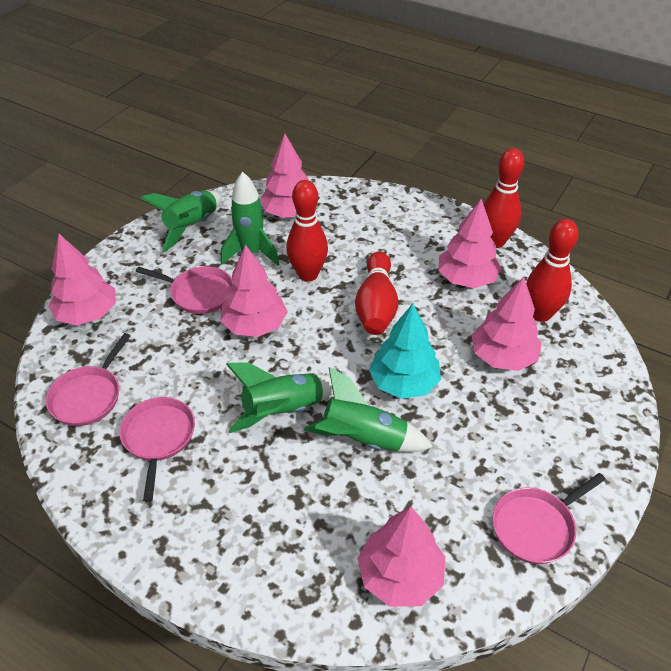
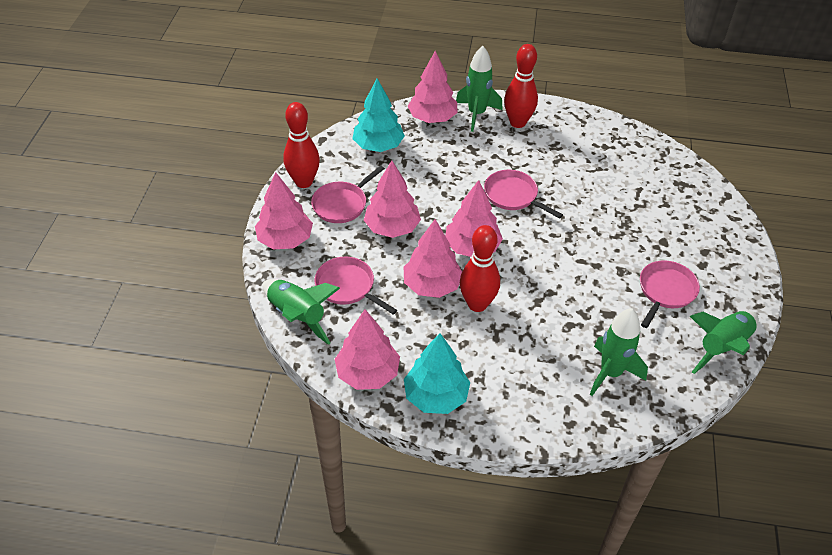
red bowling pin: 4 -> 3
turquoise tree: 1 -> 2

